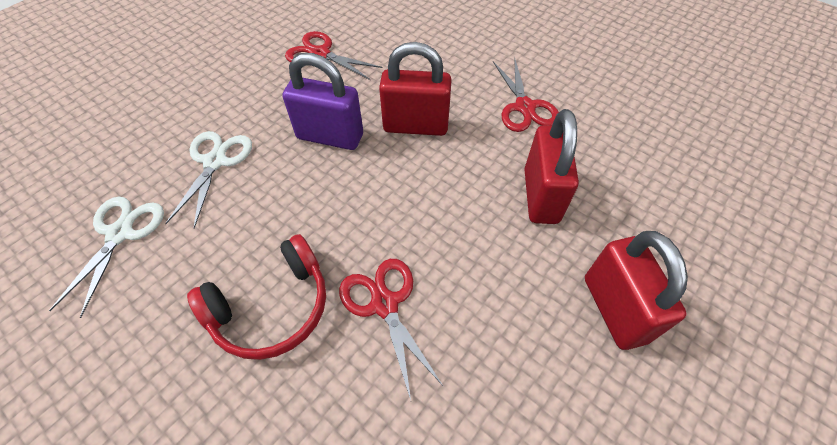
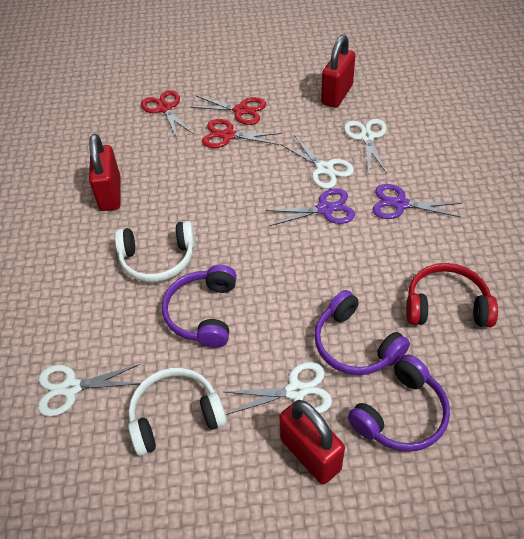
purple headphones: 0 -> 3
purple padlock: 1 -> 0
purple scissors: 0 -> 2
white headphones: 0 -> 2
white scissors: 2 -> 4

